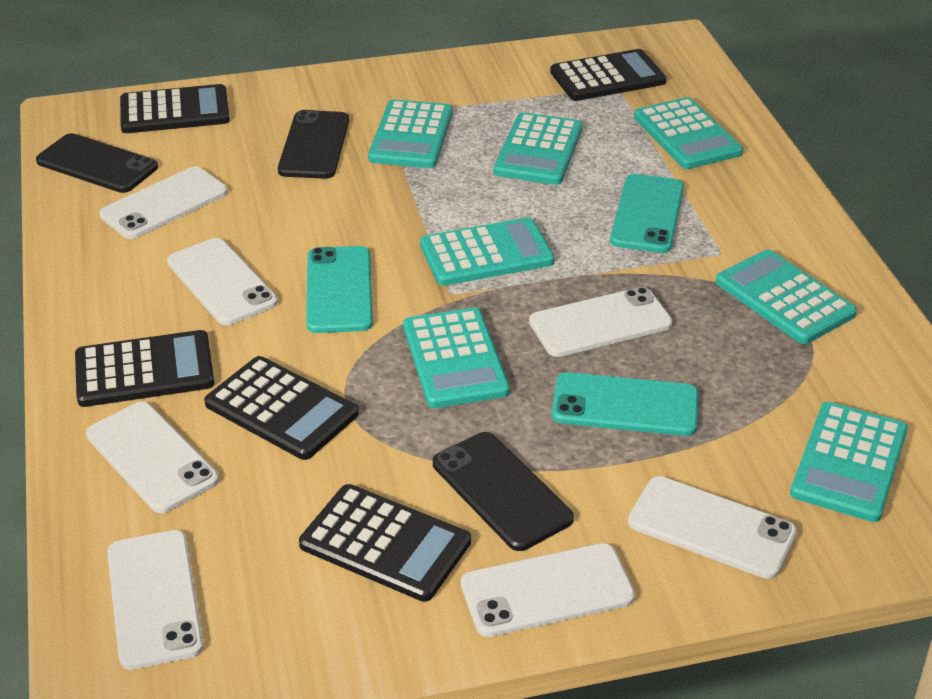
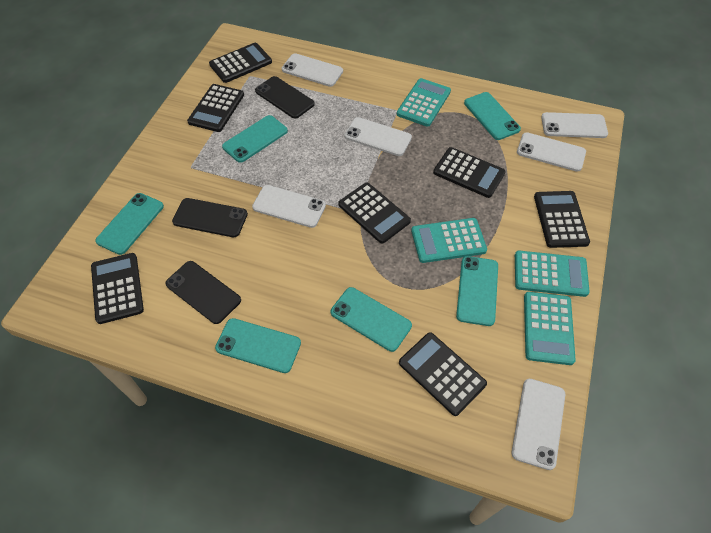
black calculator: 5 -> 7
turquoise calculator: 7 -> 4
turquoise phone: 3 -> 6
white phone: 7 -> 6

